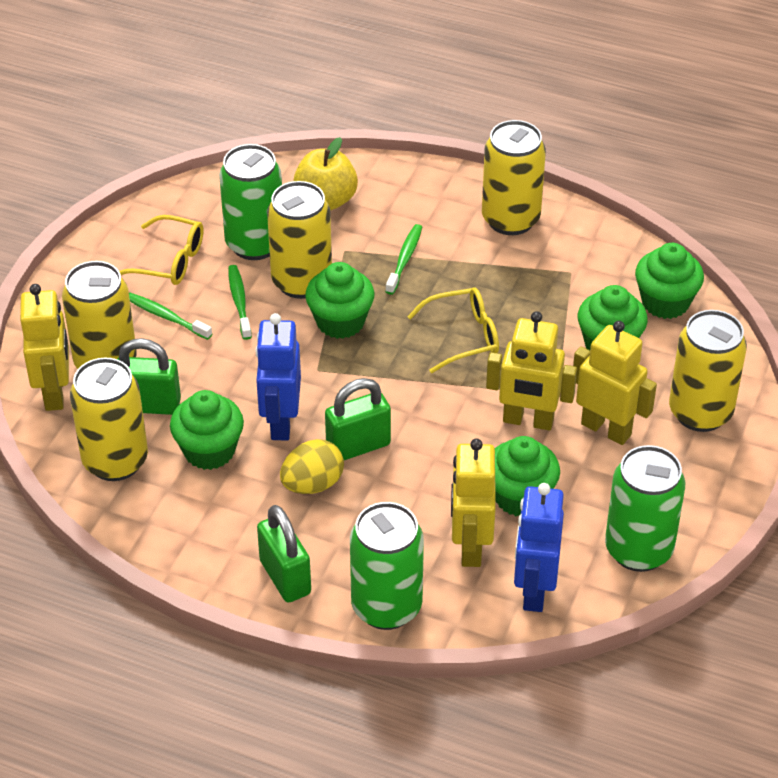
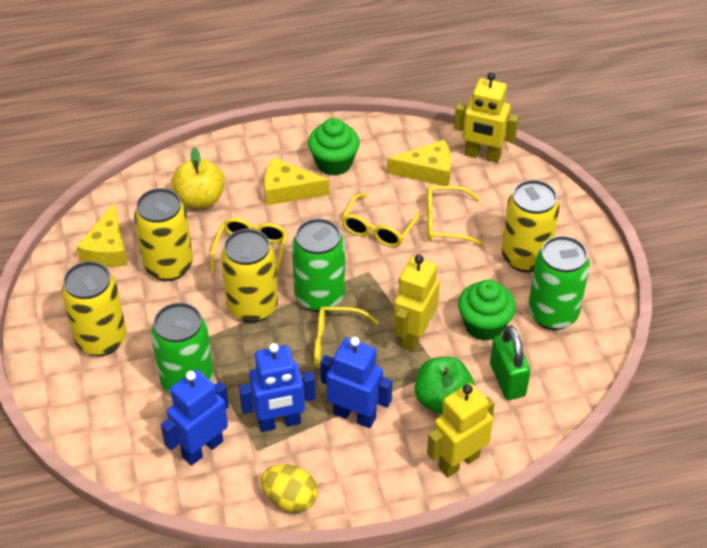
blue robot: 2 -> 3
green apple: 0 -> 1
green cupcake: 5 -> 2
green padlock: 3 -> 1
green toothbrush: 3 -> 0
yellow can: 5 -> 4
yellow cheese: 0 -> 3
yellow glasses: 2 -> 4
yellow robot: 4 -> 3

